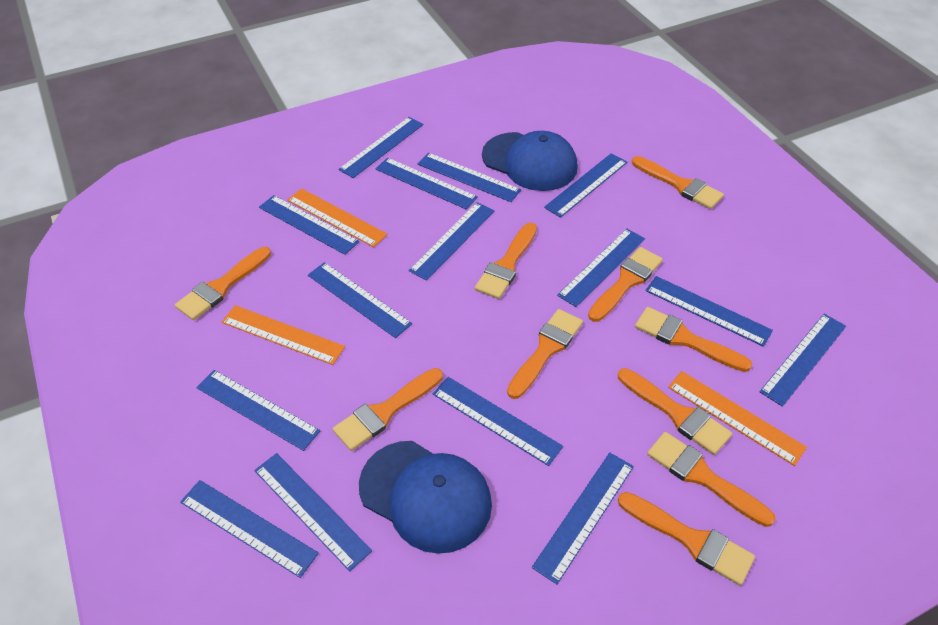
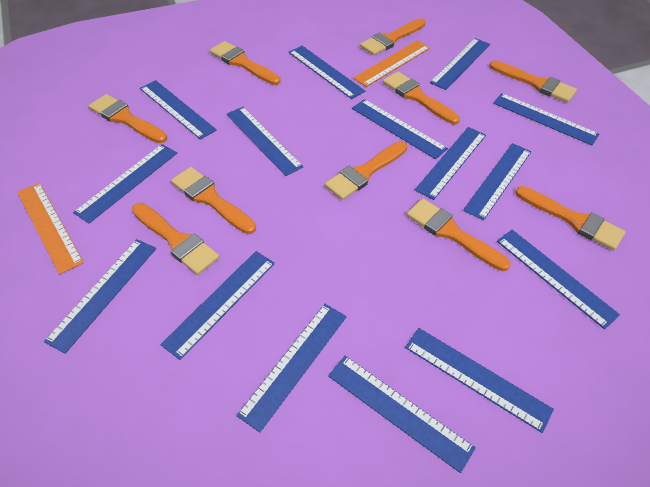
blue cap: 2 -> 0
orange ruler: 3 -> 2

